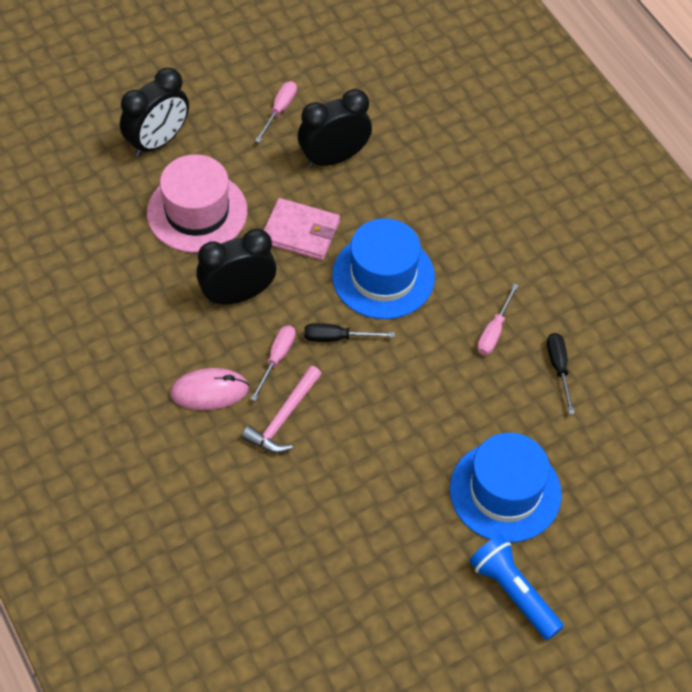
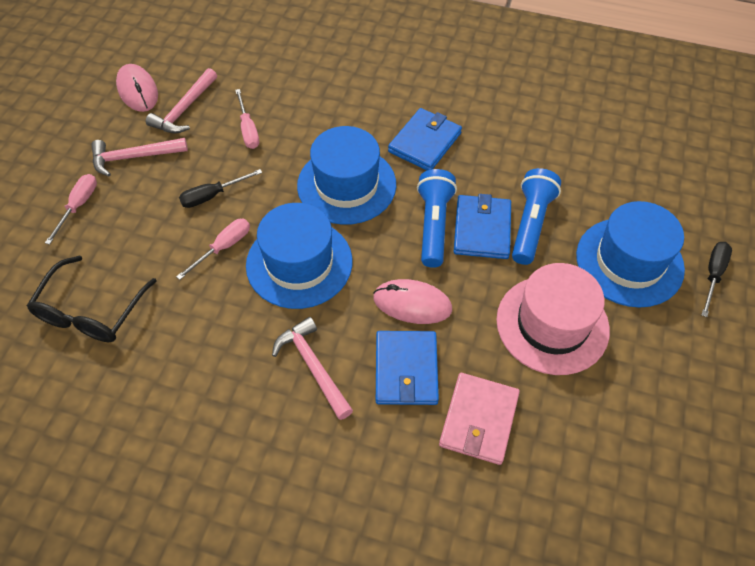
black clock: 3 -> 0
black glasses: 0 -> 1
blue flashlight: 1 -> 2
blue hat: 2 -> 3
blue wallet: 0 -> 3
pink hammer: 1 -> 3
pink mouse: 1 -> 2

